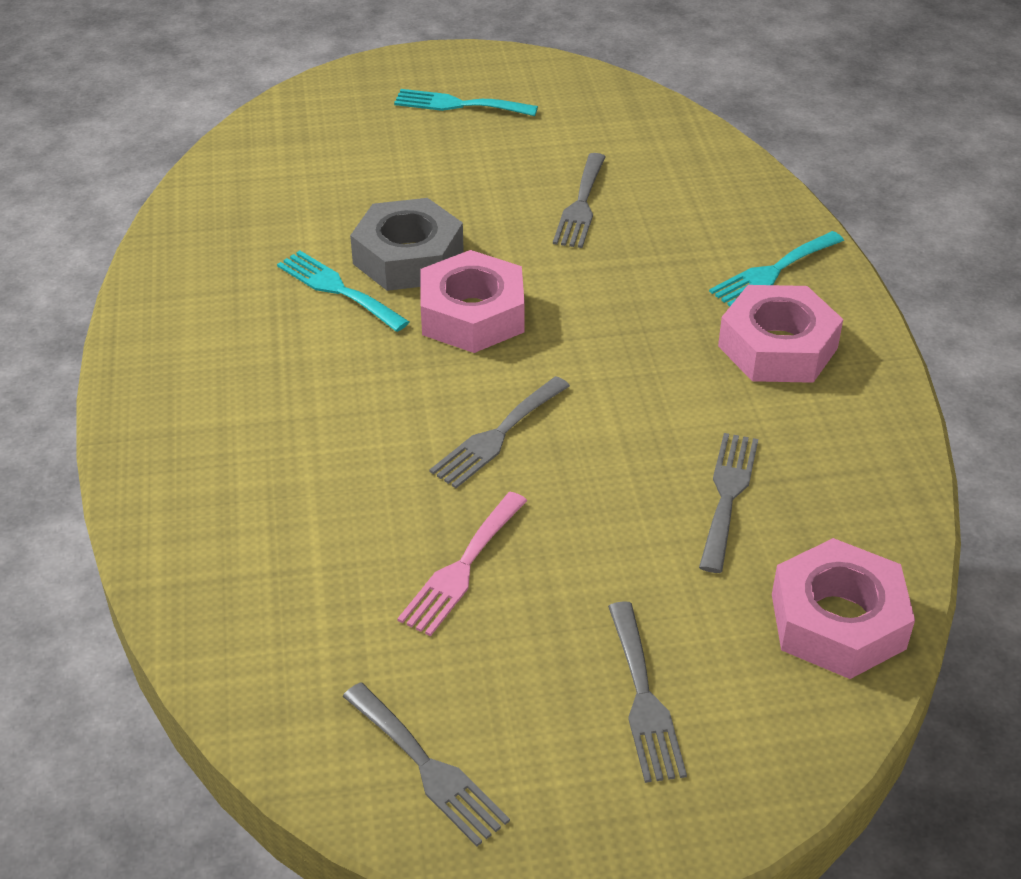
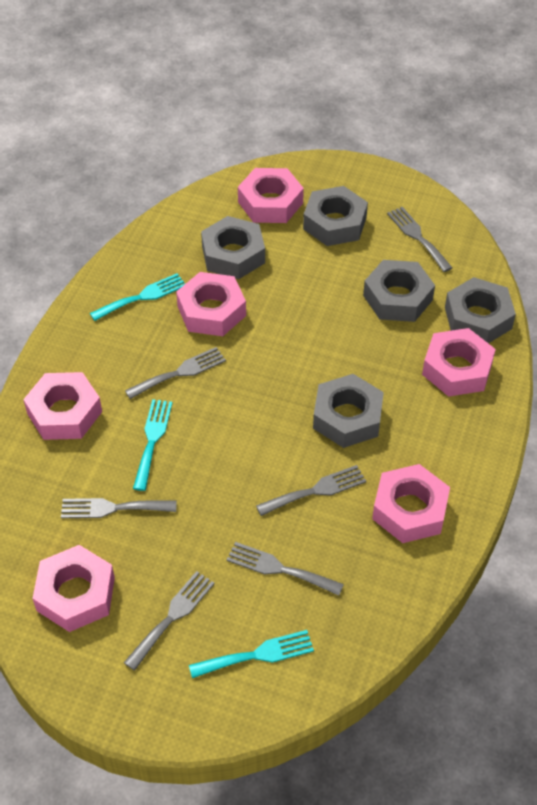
grey fork: 5 -> 6
grey nut: 1 -> 5
pink fork: 1 -> 0
pink nut: 3 -> 6

